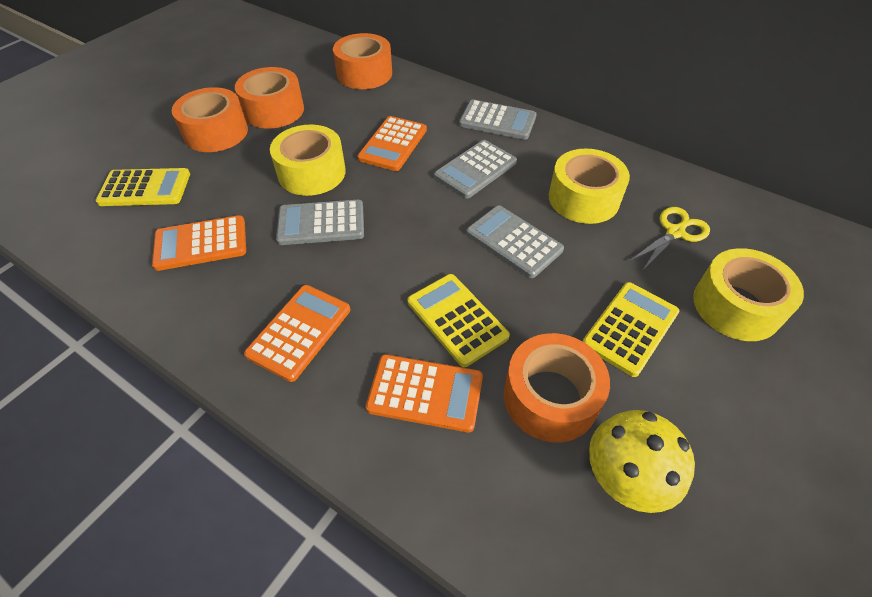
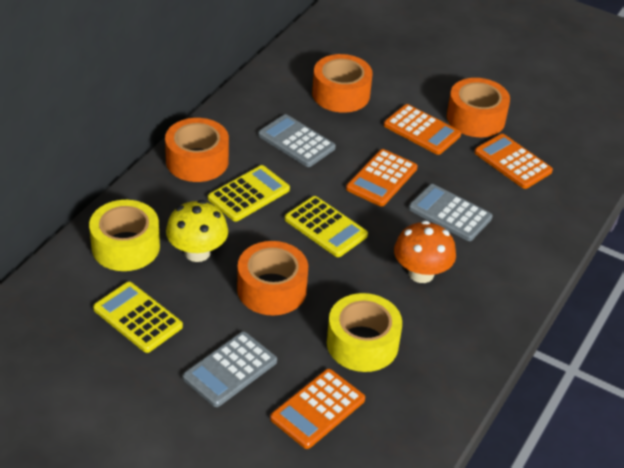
grey calculator: 4 -> 3
orange mushroom: 0 -> 1
yellow scissors: 1 -> 0
yellow tape: 3 -> 2

